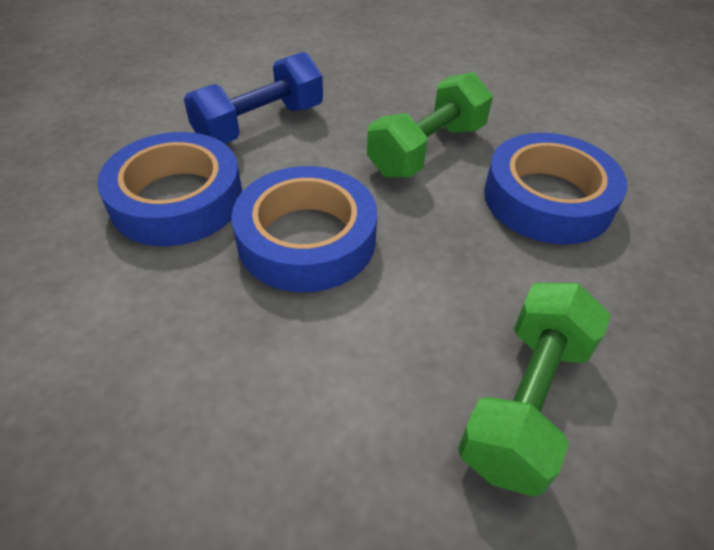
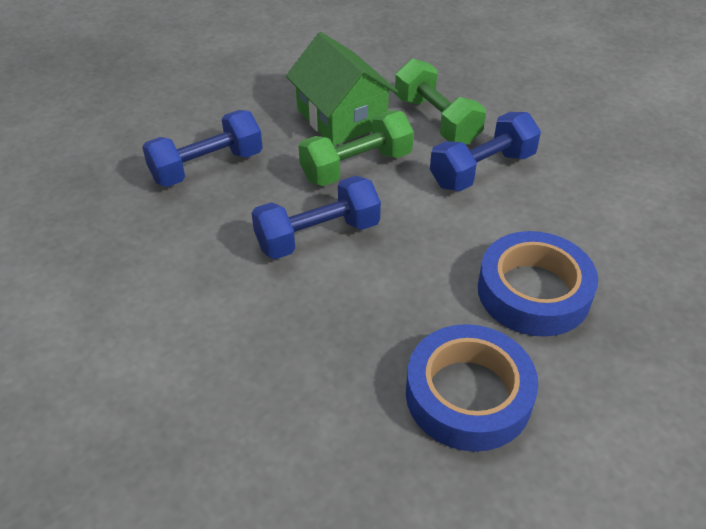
blue dumbbell: 1 -> 3
blue tape: 3 -> 2
green house: 0 -> 1

